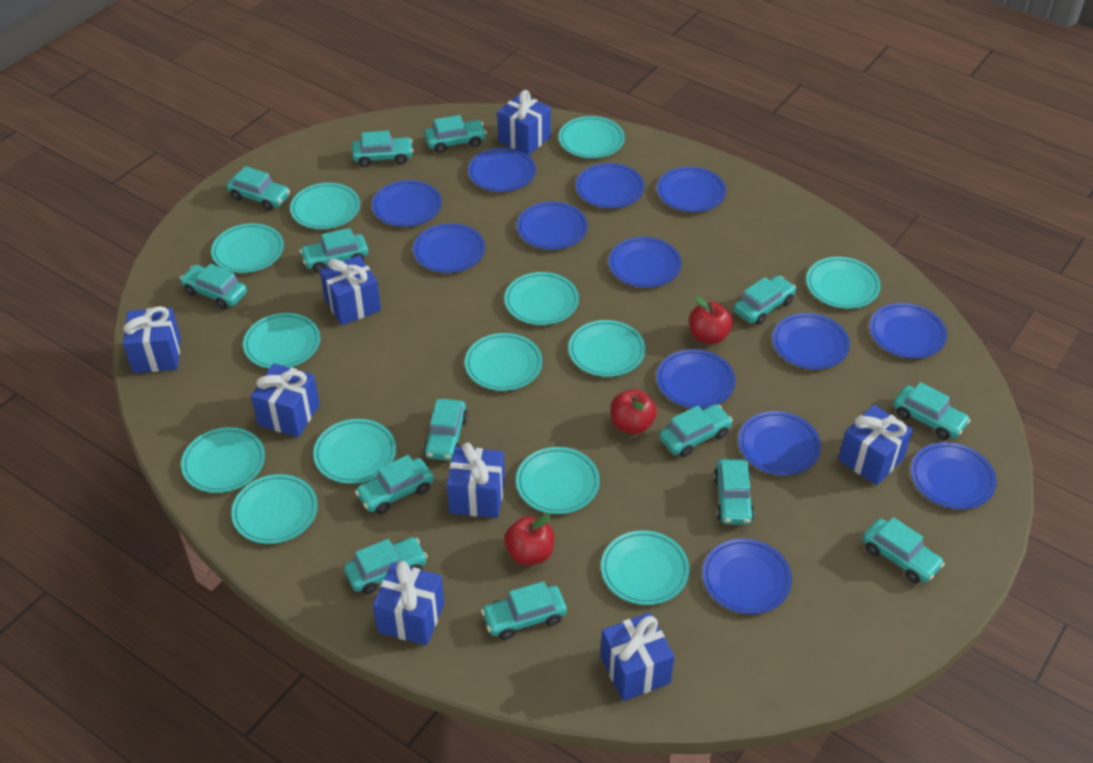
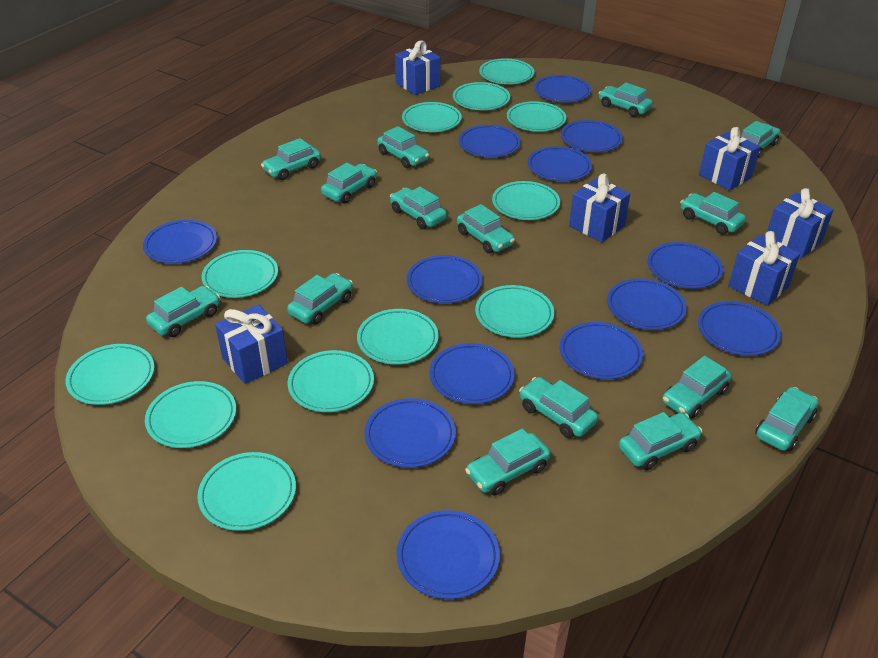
blue gift: 8 -> 6
red apple: 3 -> 0
turquoise car: 14 -> 15
turquoise plate: 13 -> 12

